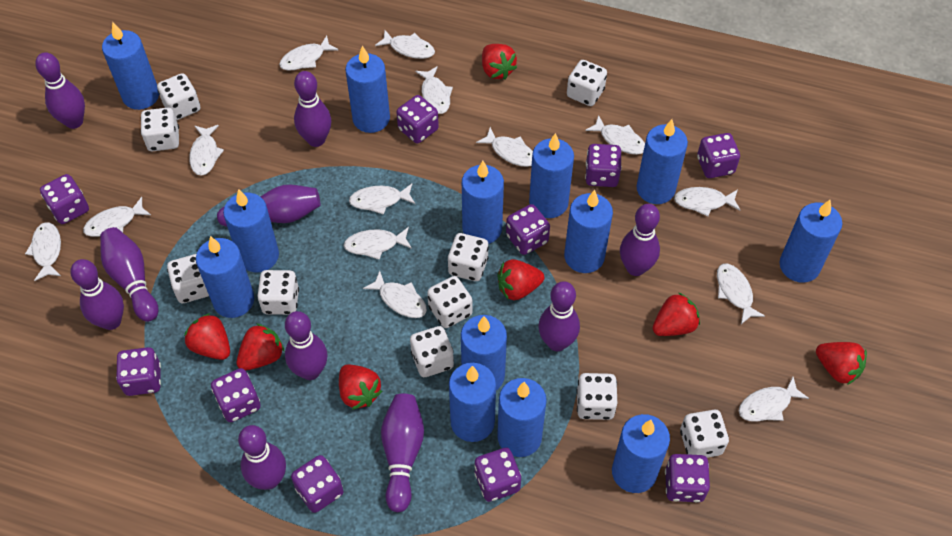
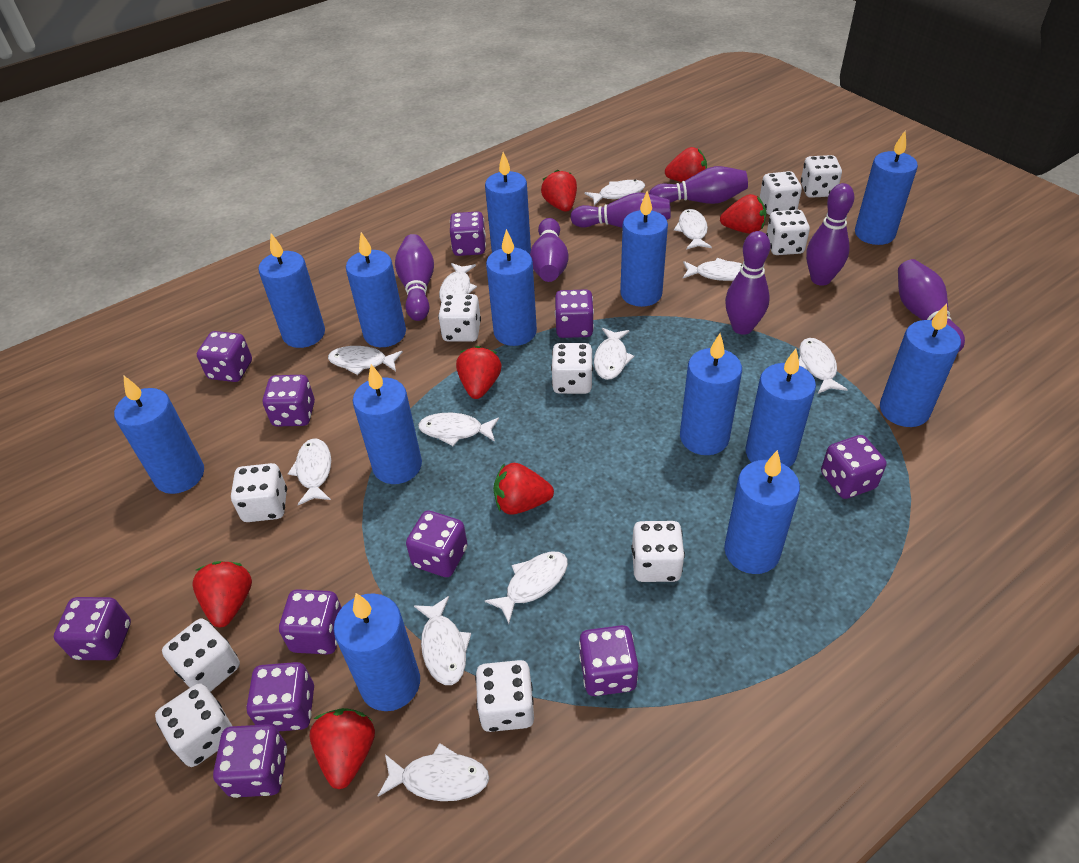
purple bowling pin: 10 -> 7
purple dice: 10 -> 11
white fish: 14 -> 12

